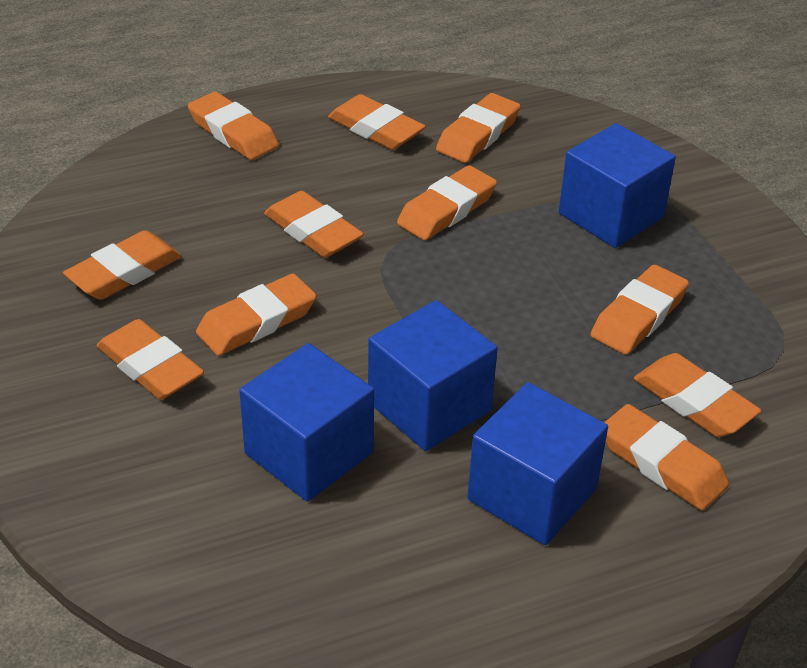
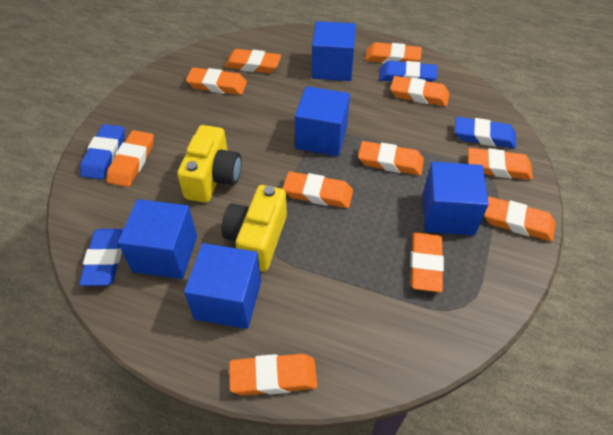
blue cube: 4 -> 5
blue eraser: 0 -> 4
yellow camera: 0 -> 2

